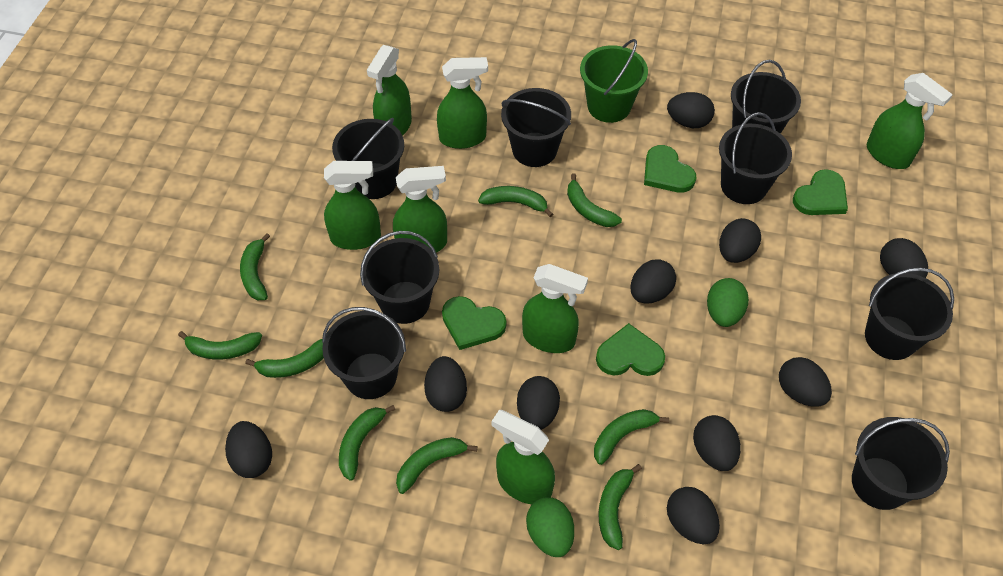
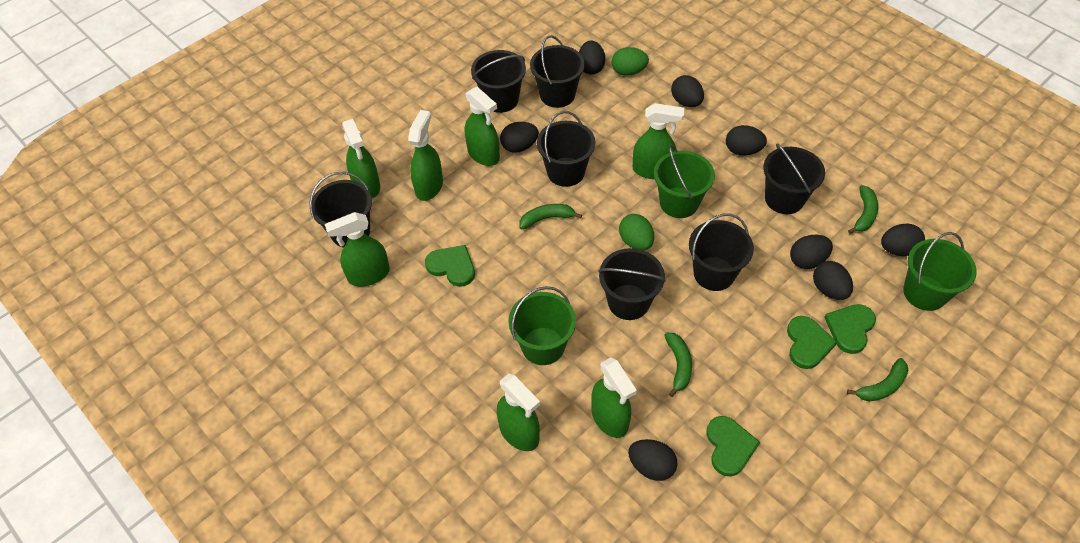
black bucket: 8 -> 7
black egg: 10 -> 8
green banana: 9 -> 4
green bucket: 1 -> 3

